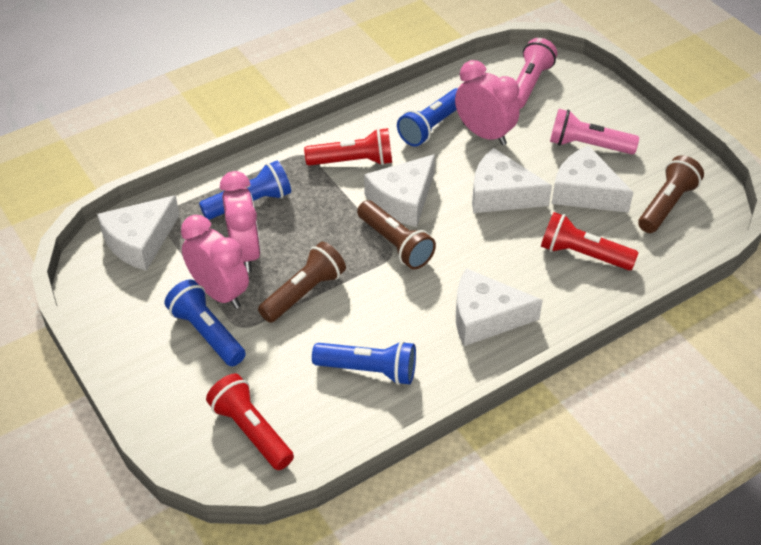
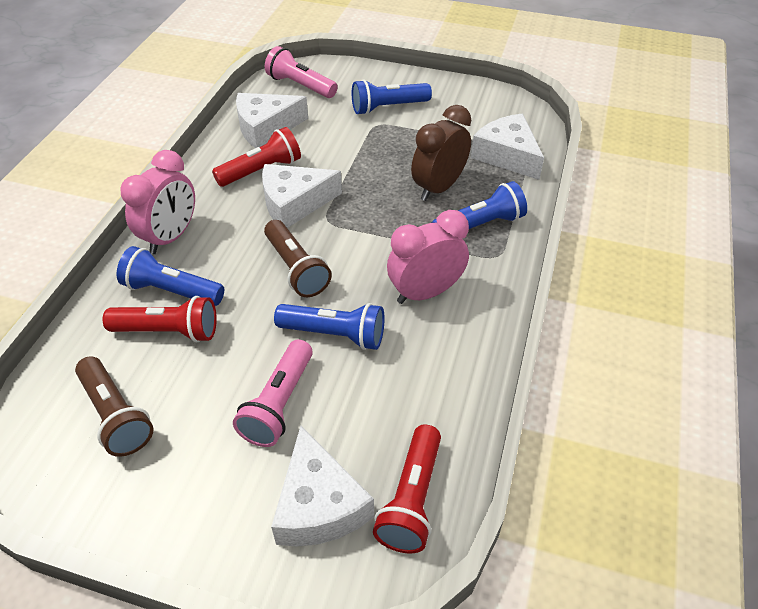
brown clock: 0 -> 1
brown flashlight: 3 -> 2
pink clock: 3 -> 2
white cheese: 5 -> 4

